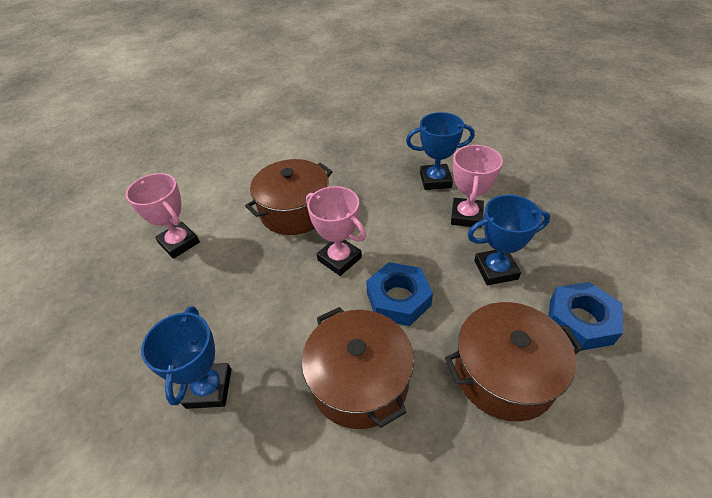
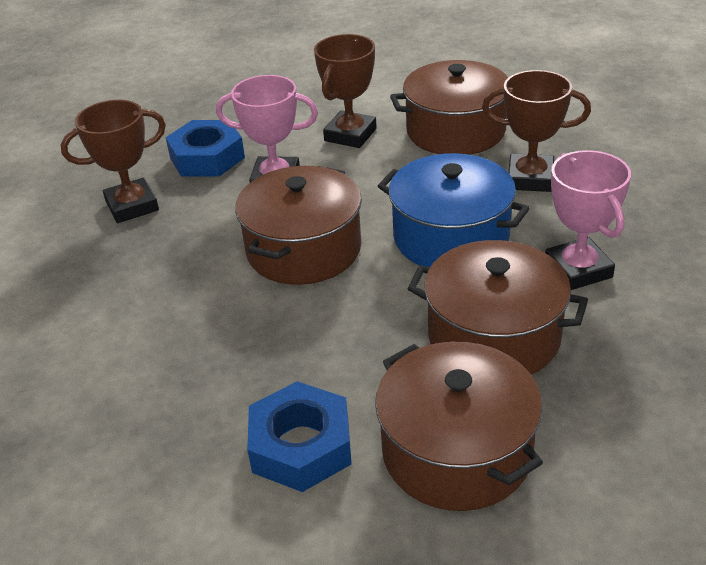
blue pot: 0 -> 1
blue trophy: 3 -> 0
brown pot: 3 -> 4
brown trophy: 0 -> 3
pink trophy: 3 -> 2

